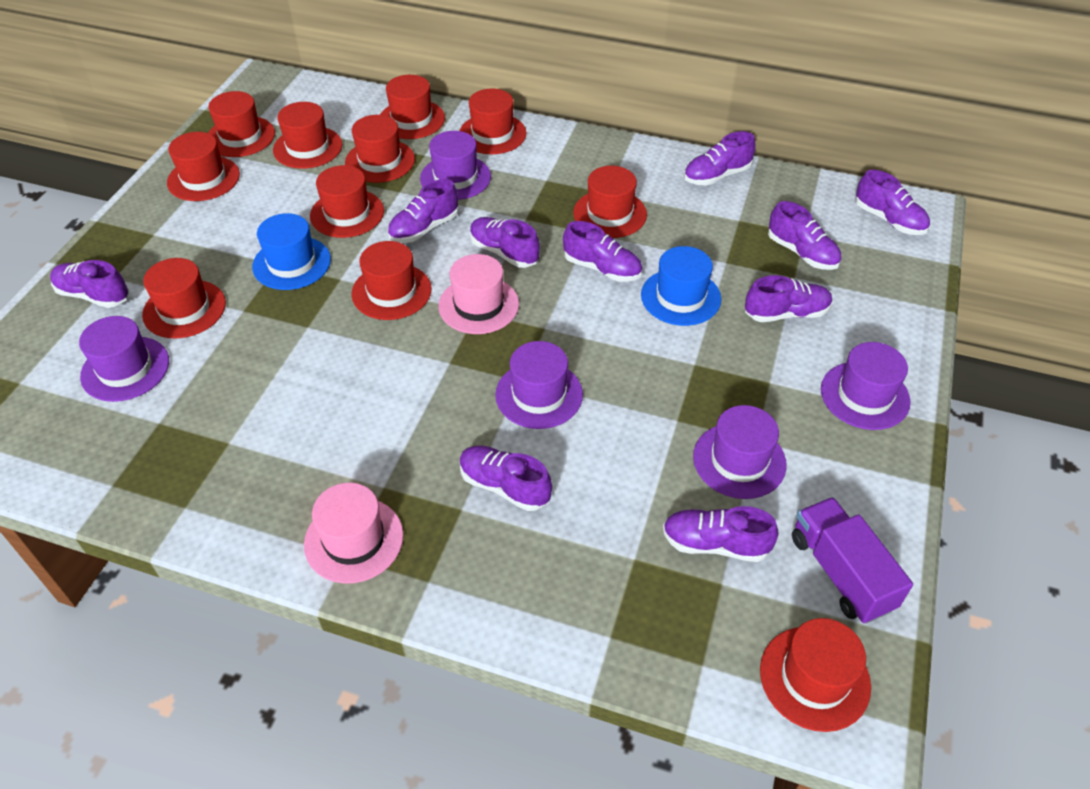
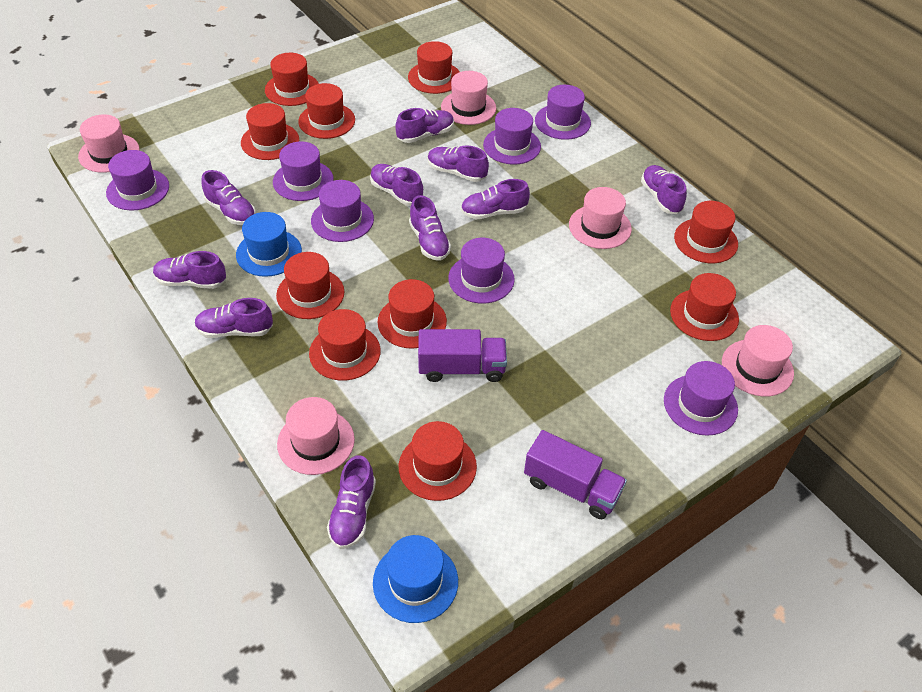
pink hat: 2 -> 5
purple hat: 5 -> 7
purple truck: 1 -> 2
red hat: 11 -> 10

